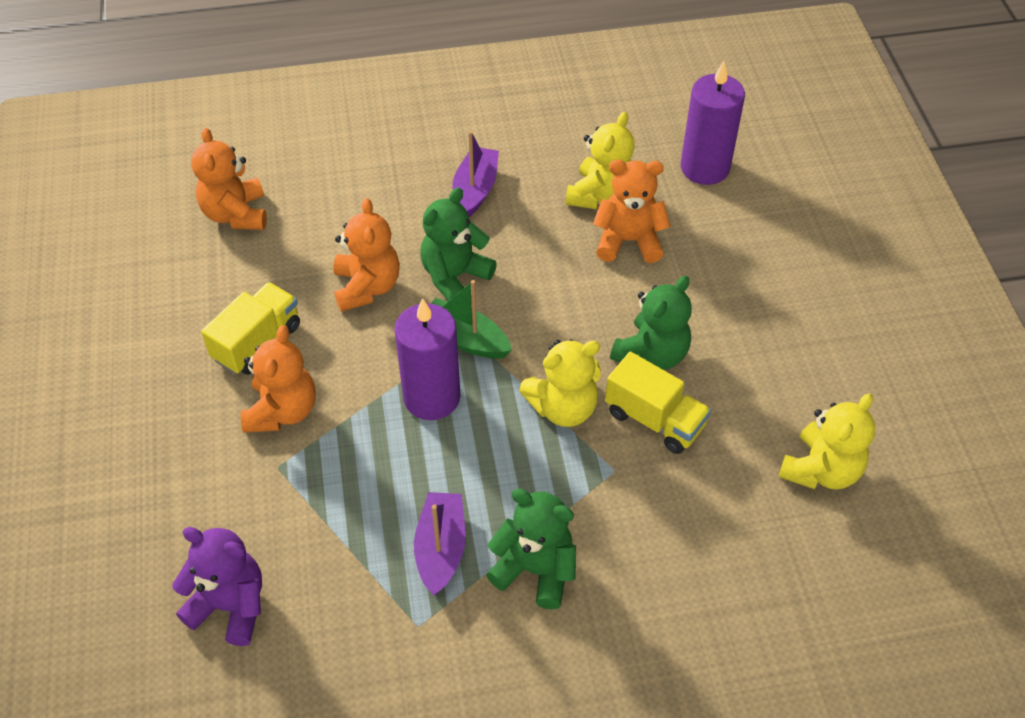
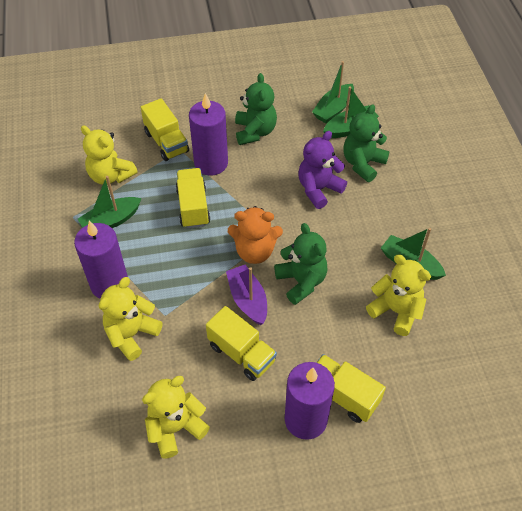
green boat: 1 -> 4
orange teddy bear: 4 -> 1
purple boat: 2 -> 1
purple candle: 2 -> 3
yellow teddy bear: 3 -> 4
yellow truck: 2 -> 4

